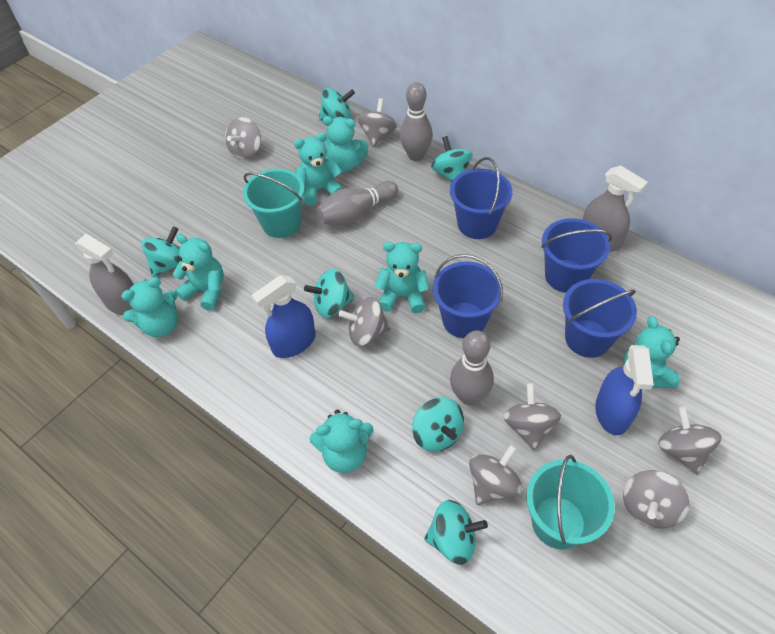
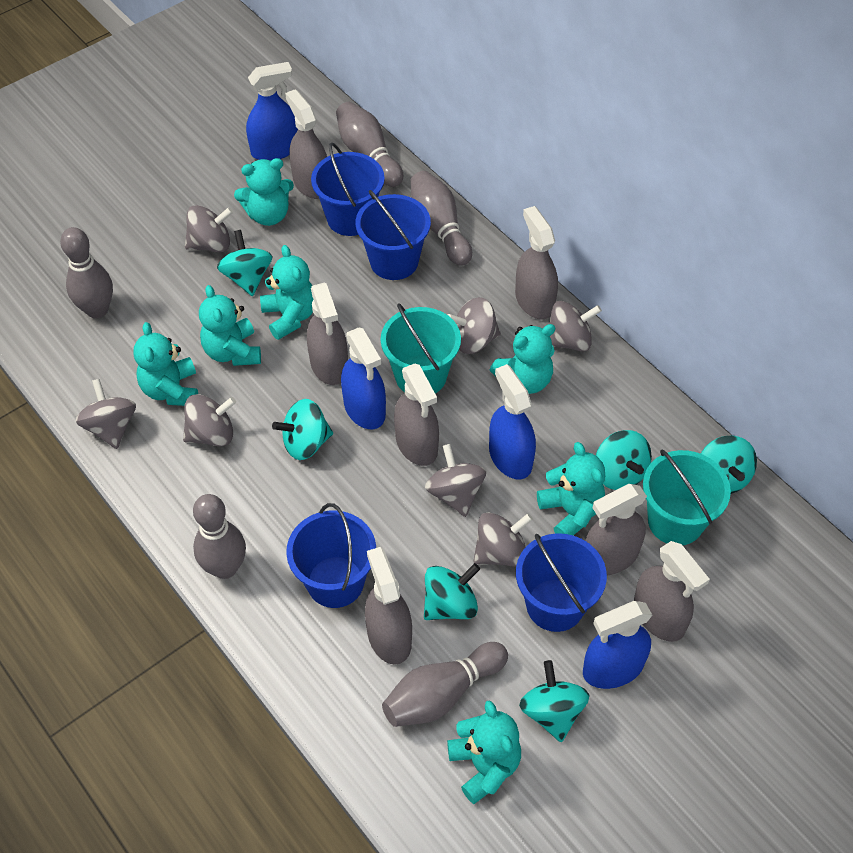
blue spray bottle: 2 -> 4
grey bowling pin: 3 -> 5
grey spray bottle: 2 -> 7

